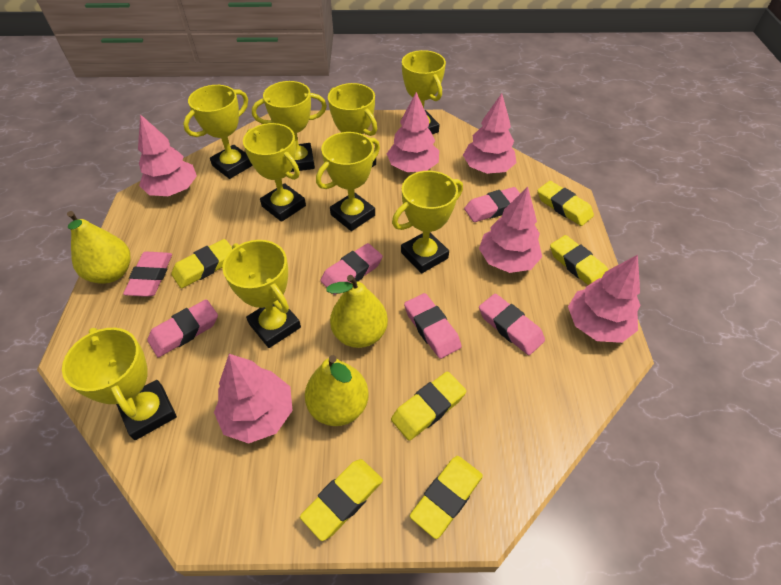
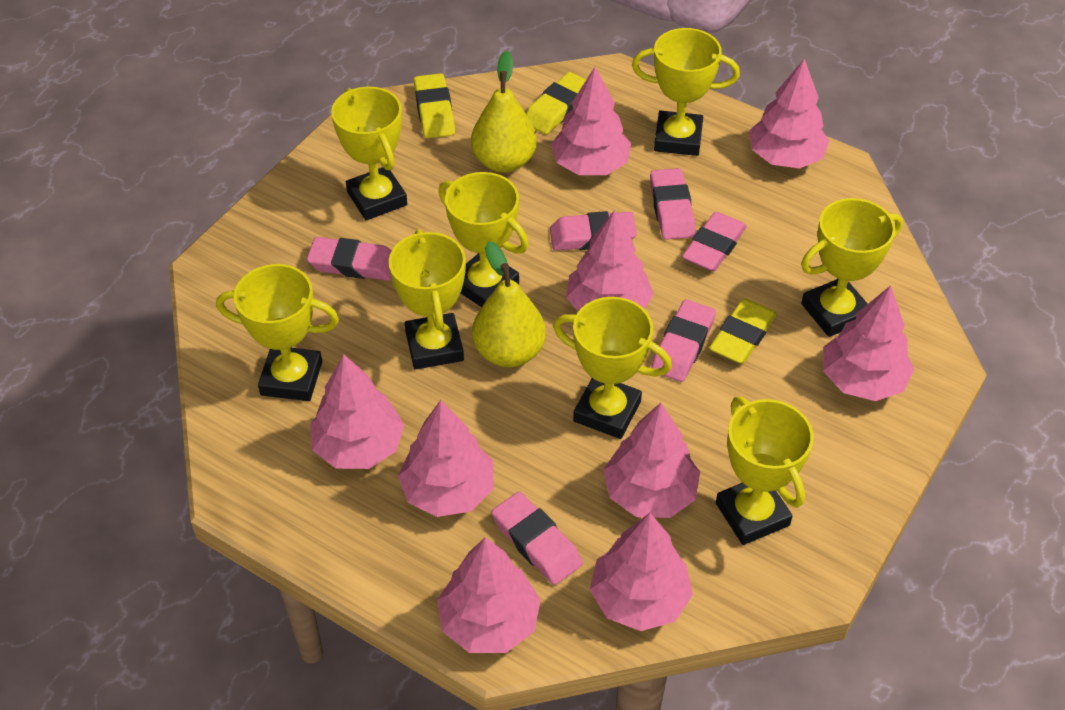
pink tree: 6 -> 9
yellow eraser: 6 -> 3
yellow pear: 3 -> 2
yellow trophy: 9 -> 8

